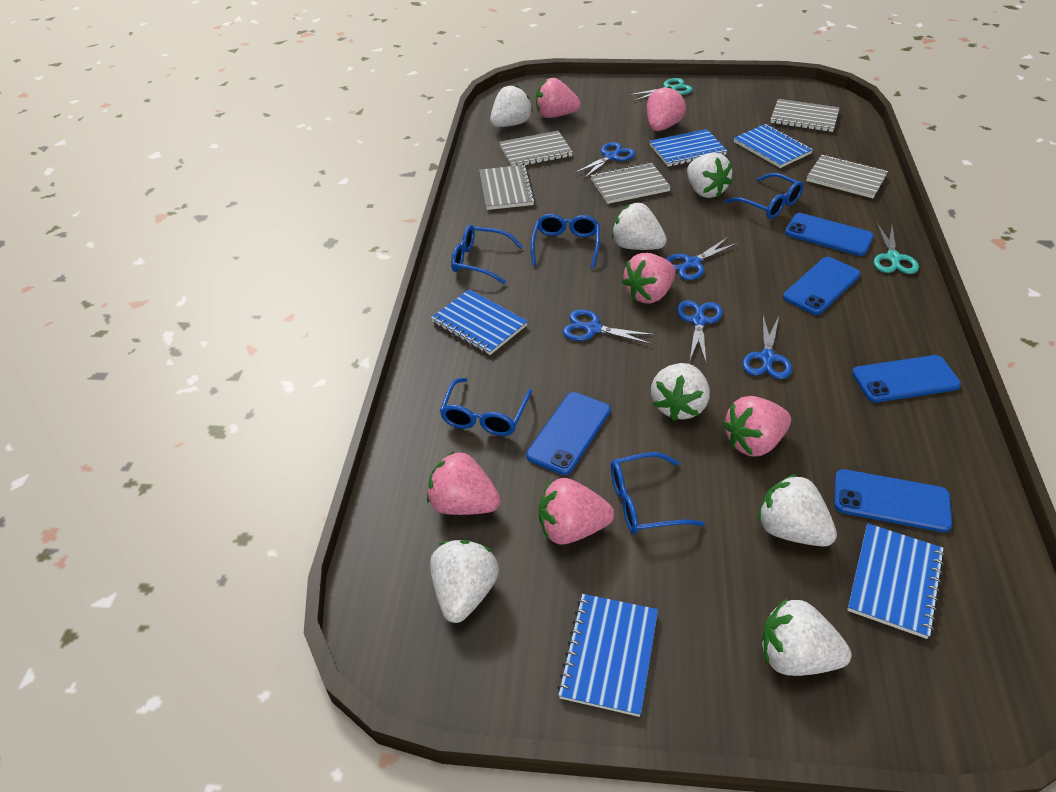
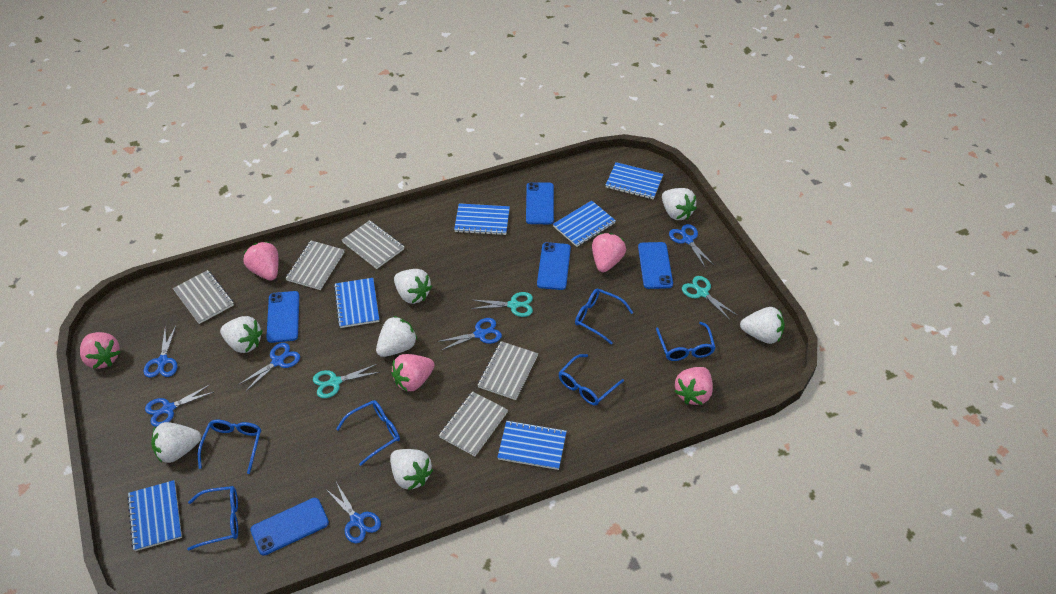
blue glasses: 5 -> 6
blue notebook: 5 -> 6
blue scissors: 5 -> 6
pink strawberry: 6 -> 5
turquoise scissors: 2 -> 3

